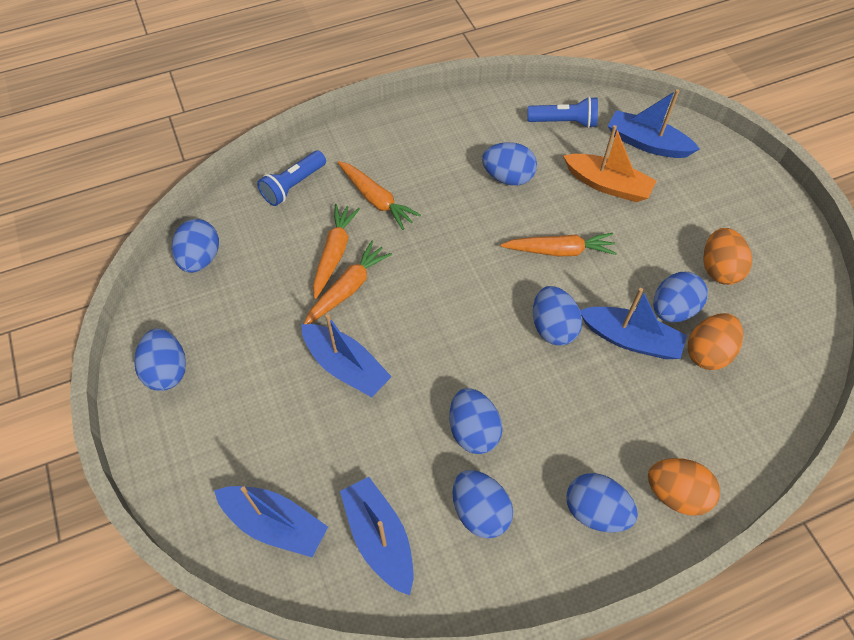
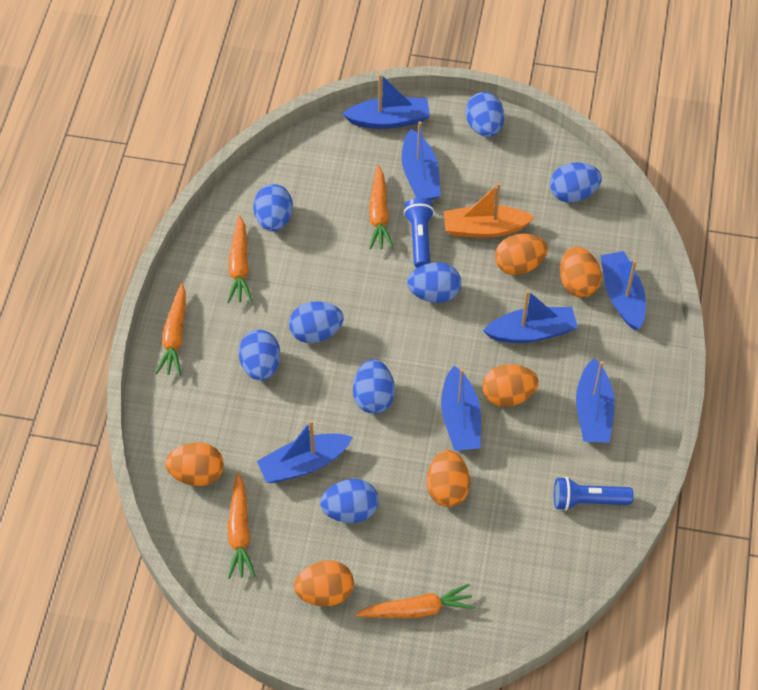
blue boat: 5 -> 7
orange carrot: 4 -> 5
orange egg: 3 -> 6

